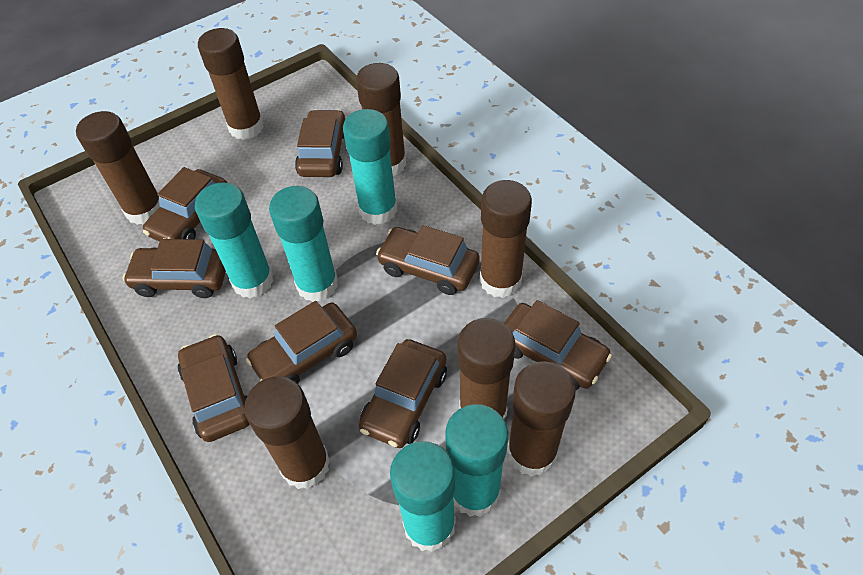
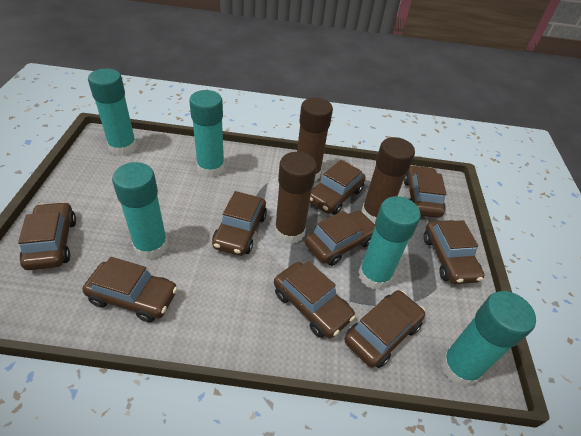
brown car: 8 -> 9
brown glue stick: 7 -> 3

